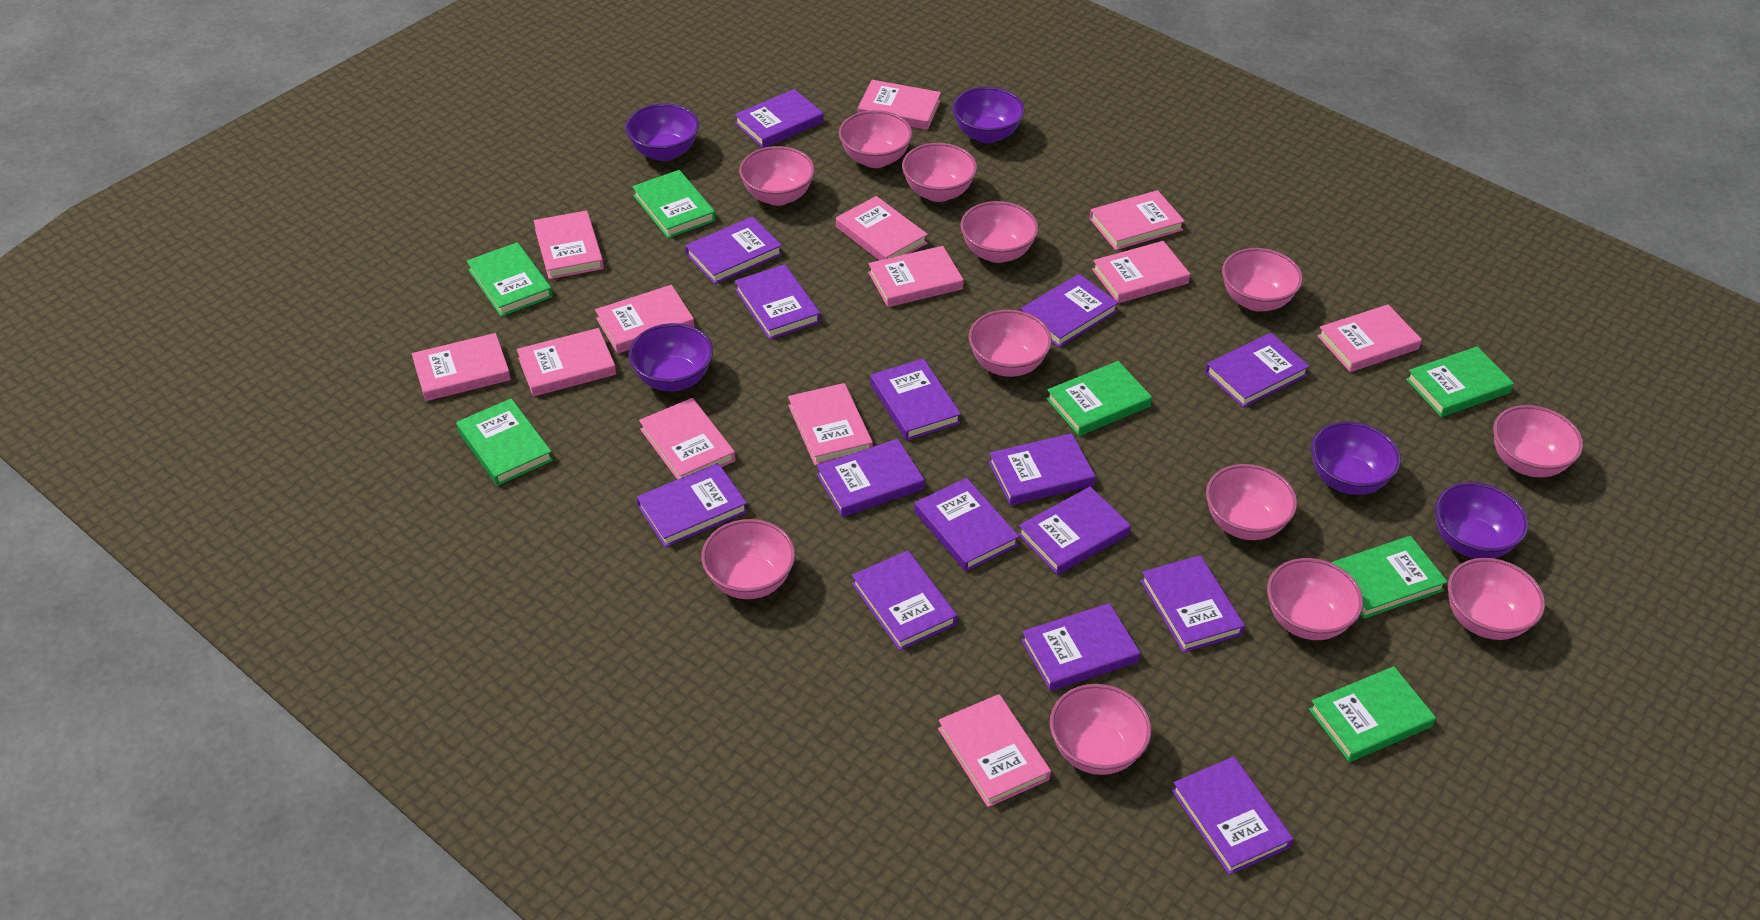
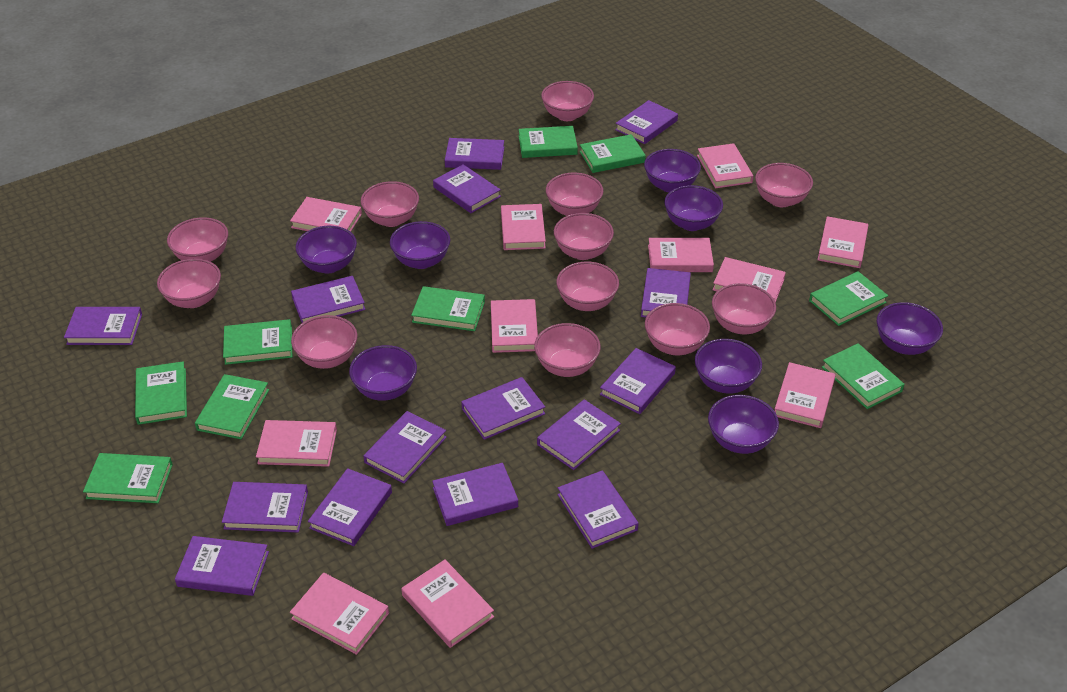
green book: 7 -> 9
pink book: 13 -> 11
purple bowl: 5 -> 8

